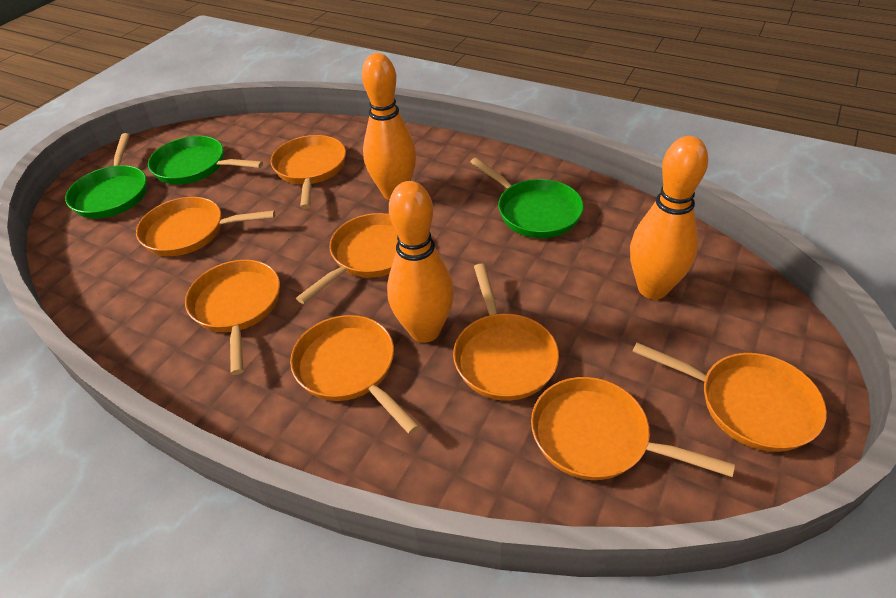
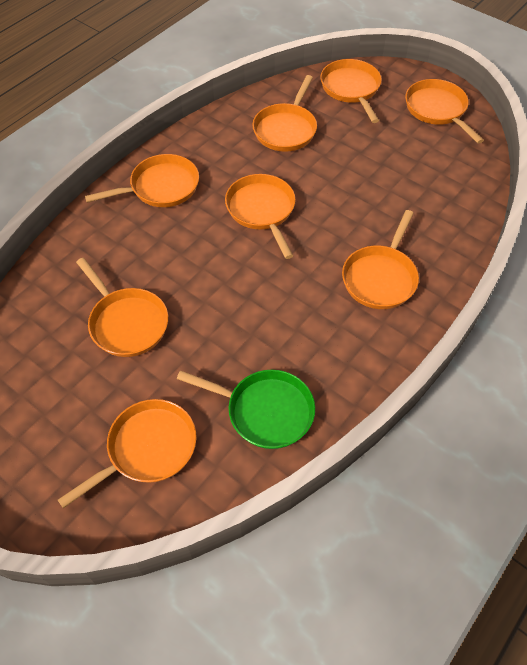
green pan: 3 -> 1
orange bowling pin: 3 -> 0

